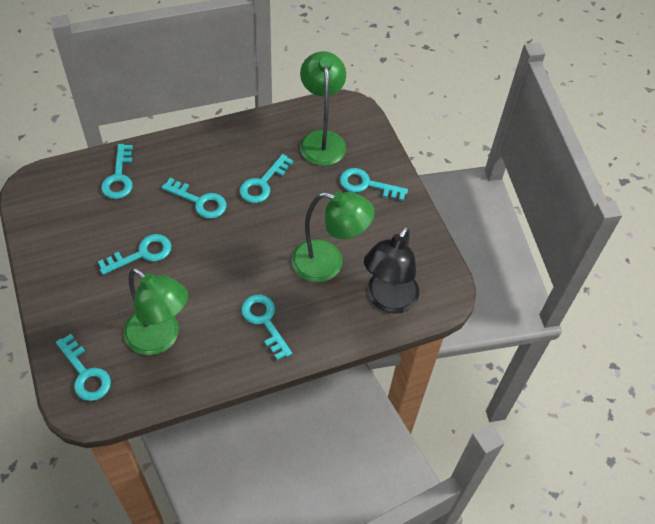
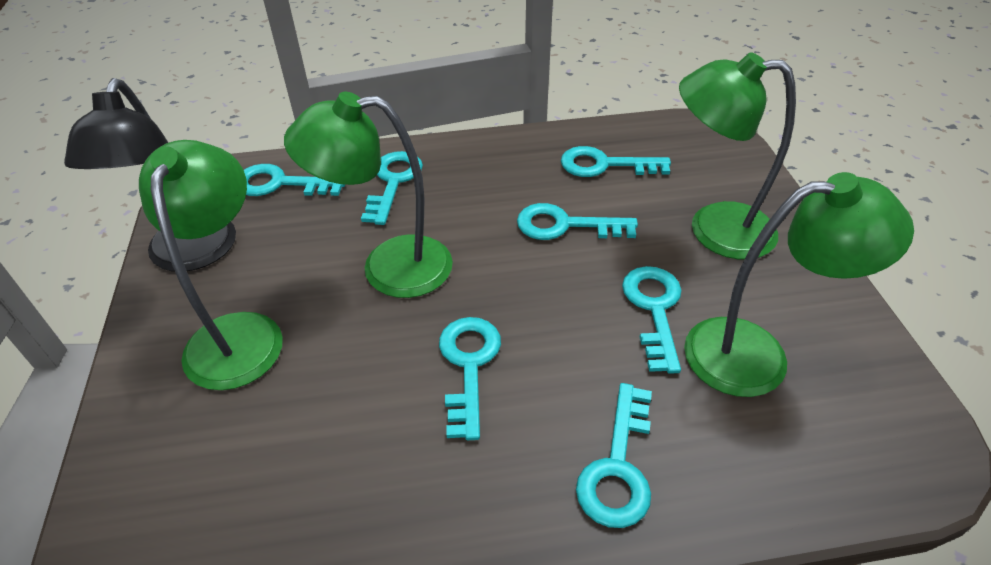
green lamp: 3 -> 4

